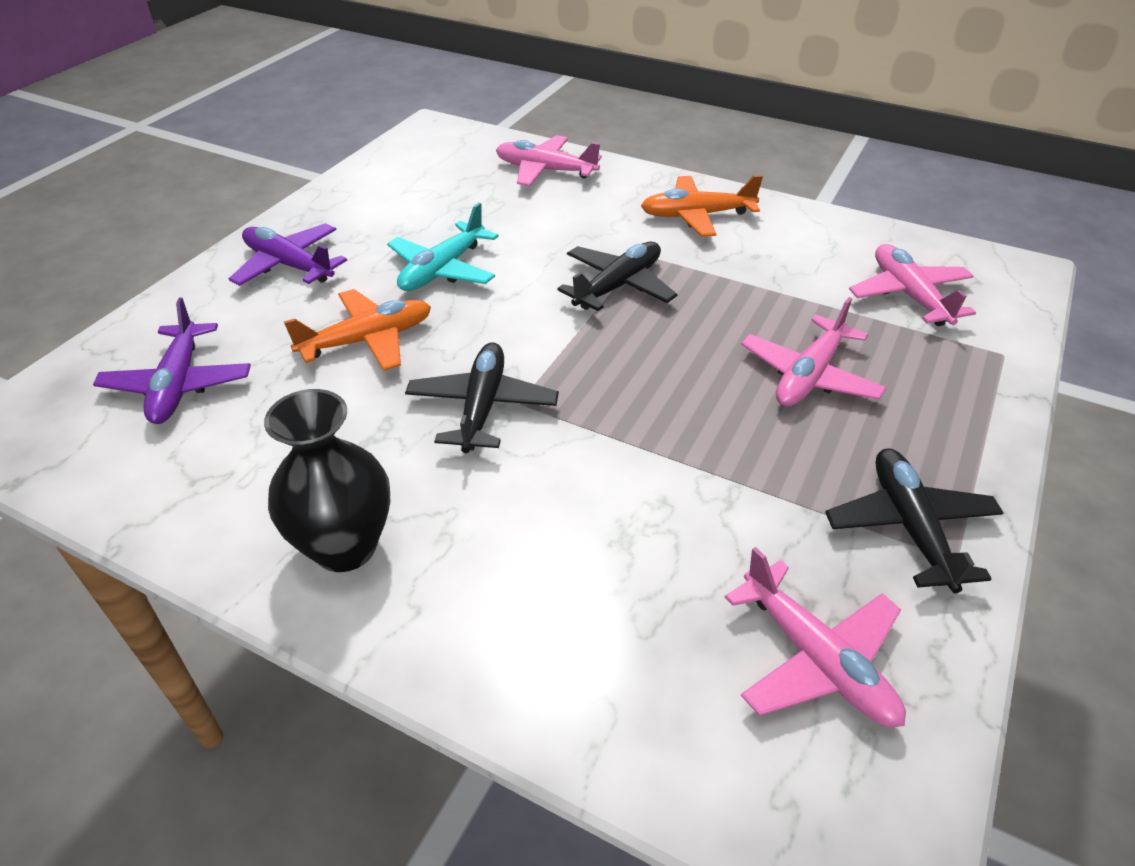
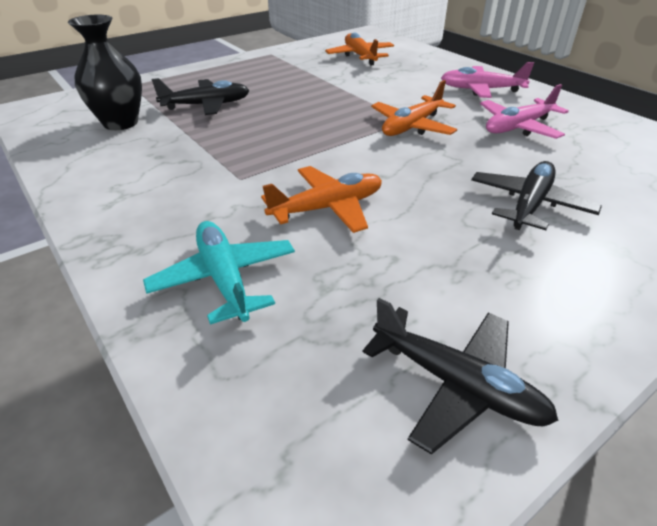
orange plane: 2 -> 3
pink plane: 4 -> 2
purple plane: 2 -> 0

